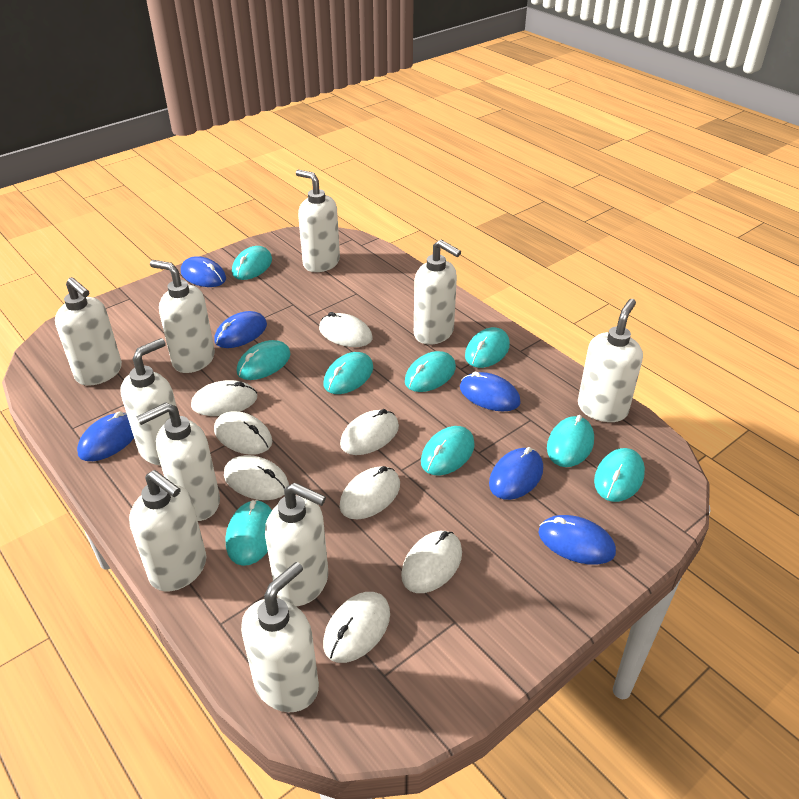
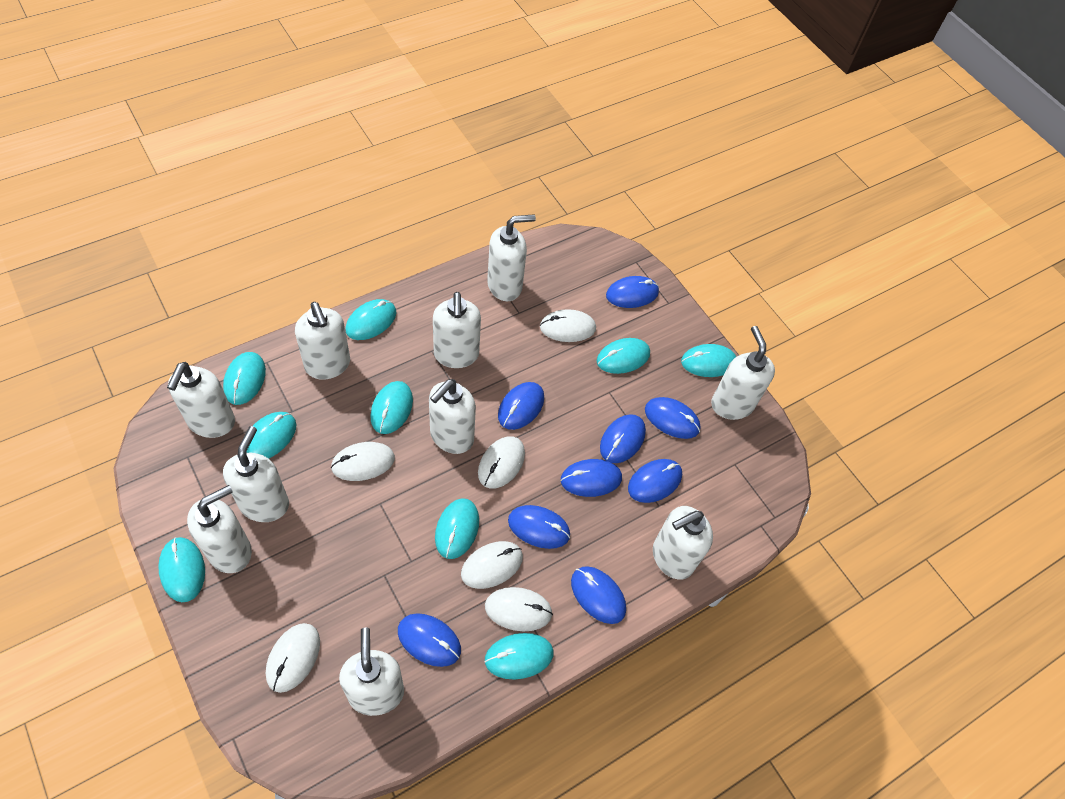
blue mouse: 6 -> 9
white mouse: 8 -> 6

